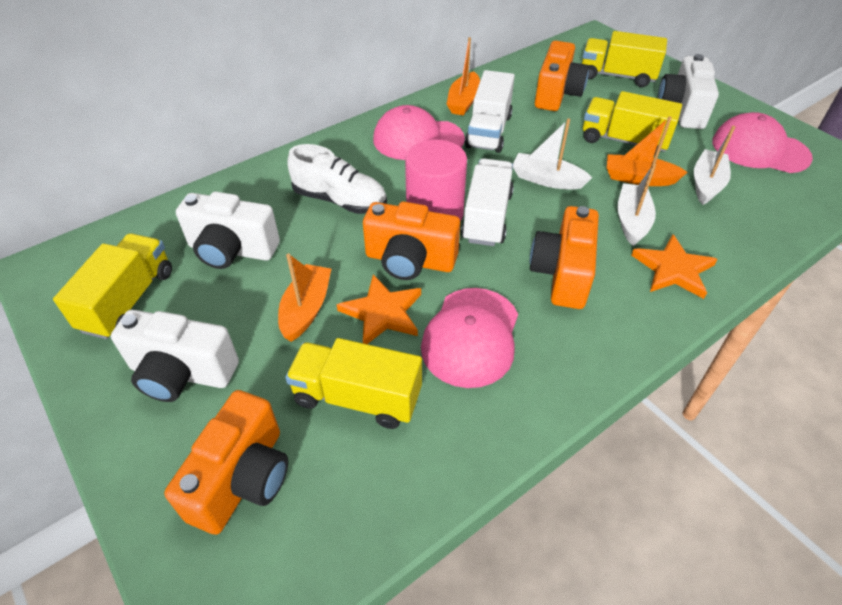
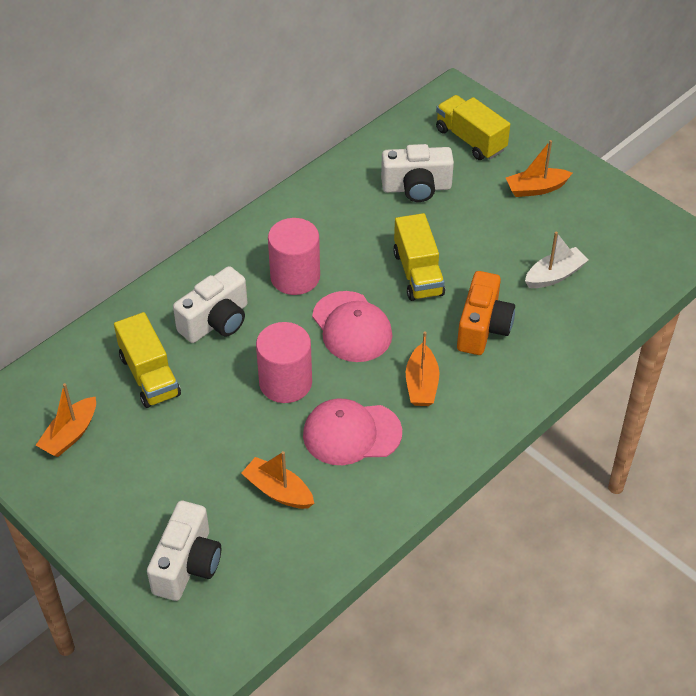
orange boat: 3 -> 4
orange camera: 4 -> 1
orange star: 2 -> 0
pink cap: 3 -> 2
pink cylinder: 1 -> 2
white boat: 3 -> 1
white shoe: 1 -> 0
white truck: 2 -> 0
yellow truck: 4 -> 3

